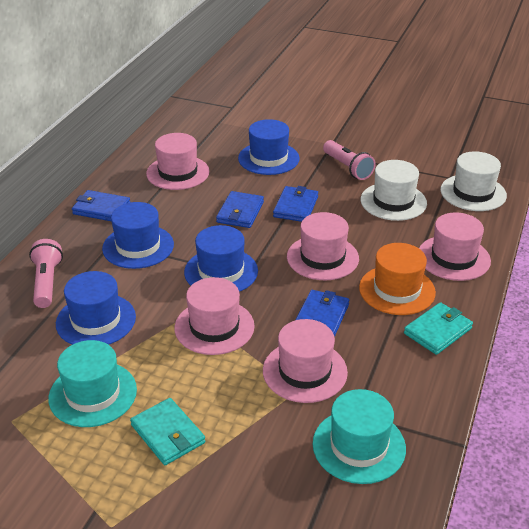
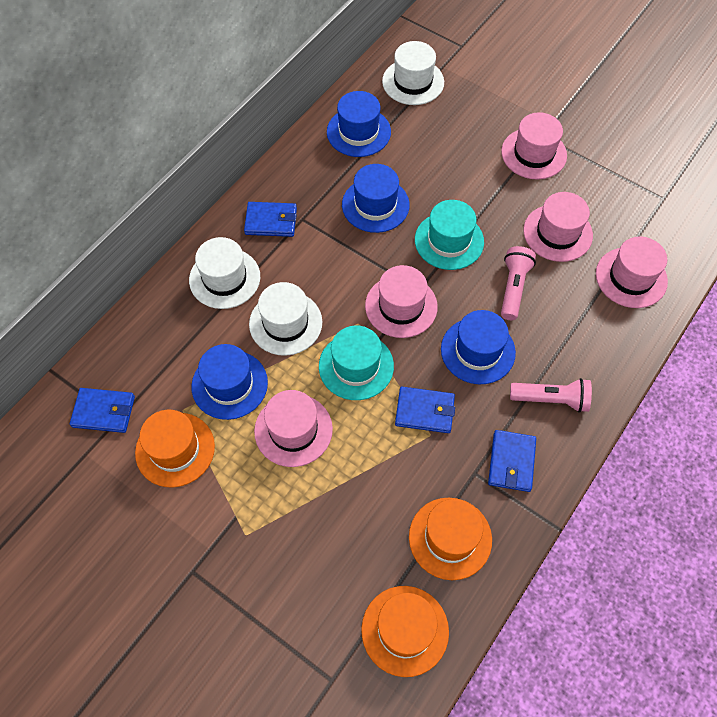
orange hat: 1 -> 3
turquoise wallet: 2 -> 0
white hat: 2 -> 3

